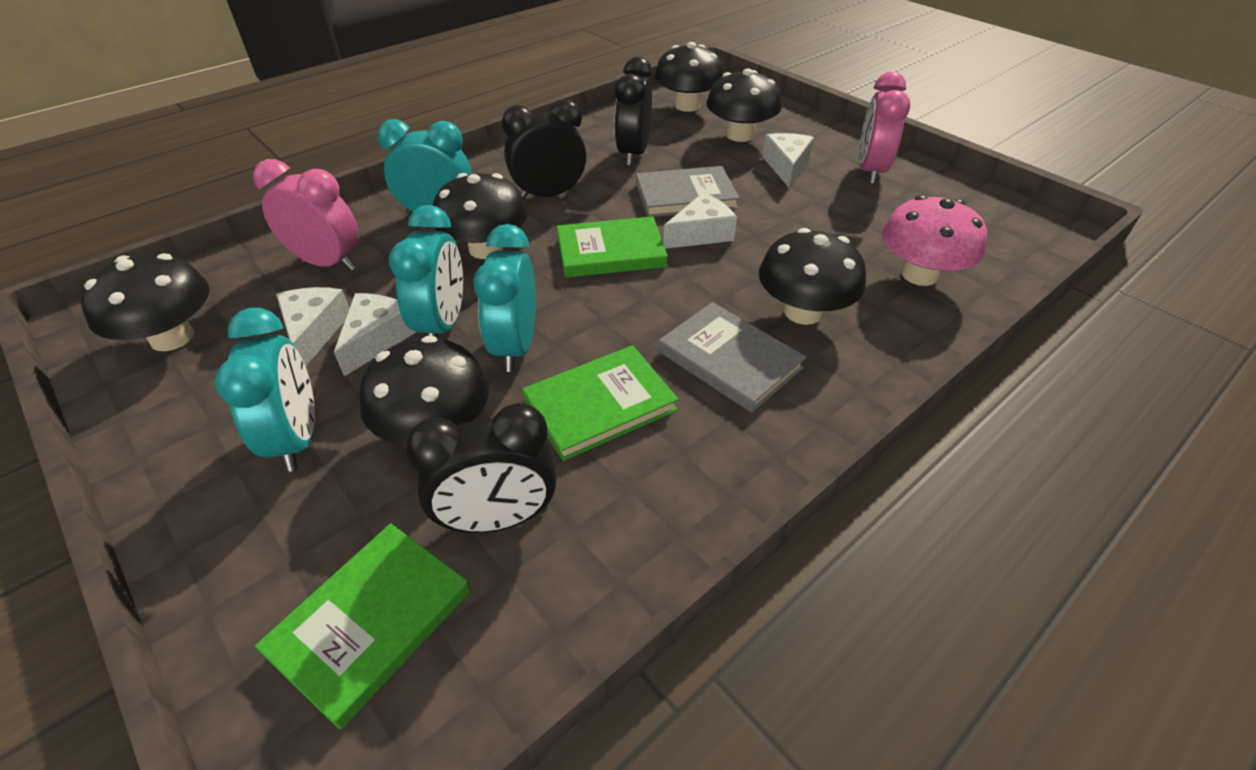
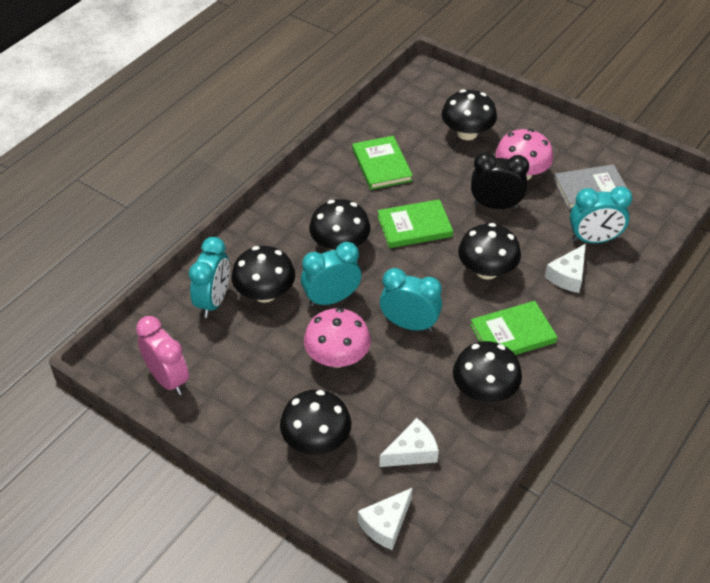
black clock: 3 -> 1
grey book: 2 -> 1
pink clock: 2 -> 1
pink mushroom: 1 -> 2
white cheese: 4 -> 3

